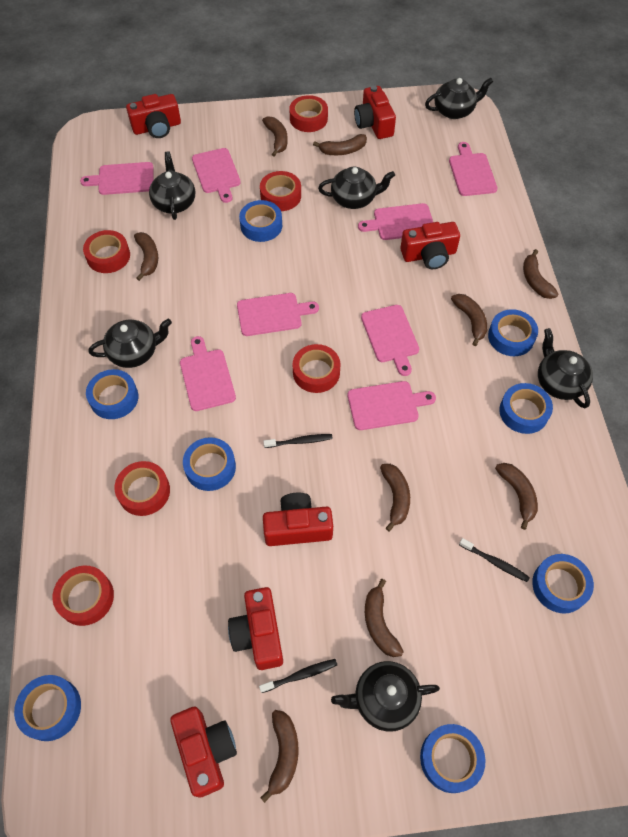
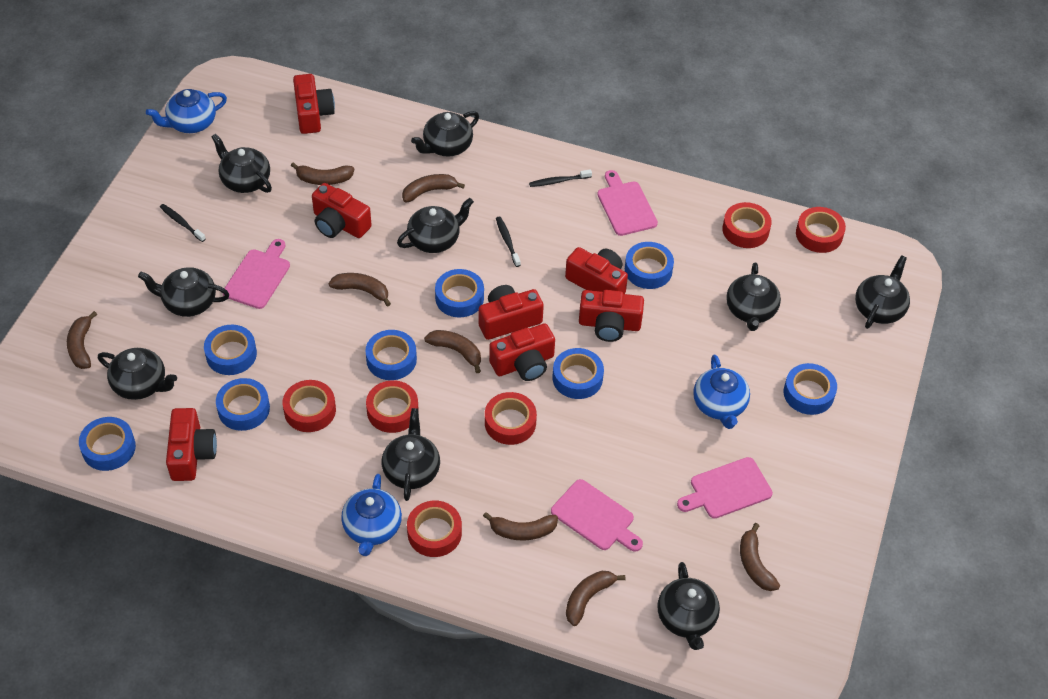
black teapot: 6 -> 9
blue teapot: 0 -> 3
brown banana: 9 -> 8
pink cutting board: 8 -> 4
red camera: 6 -> 7

